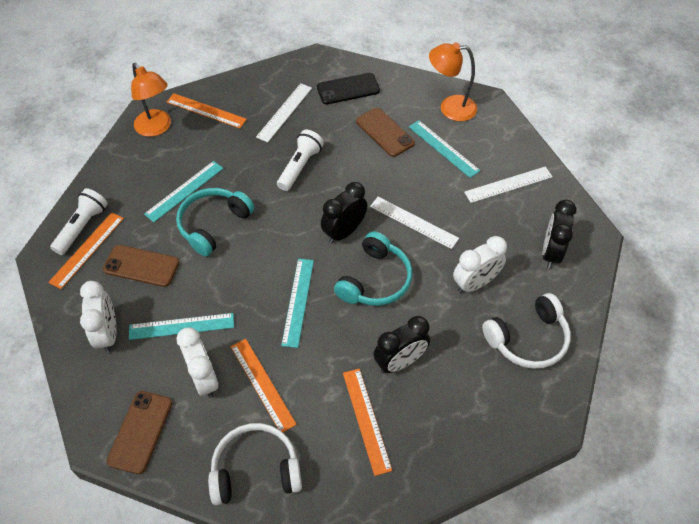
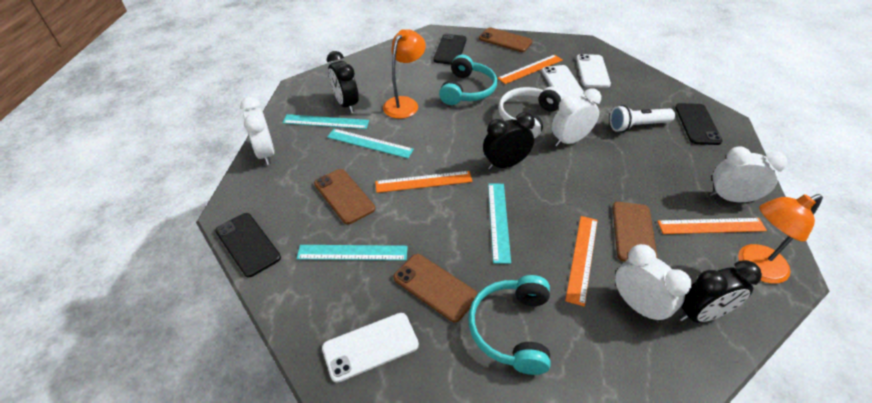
black phone: 1 -> 3
brown phone: 3 -> 4
white clock: 3 -> 4
white flashlight: 2 -> 1
white headphones: 2 -> 1
white phone: 0 -> 3
white ruler: 3 -> 0

